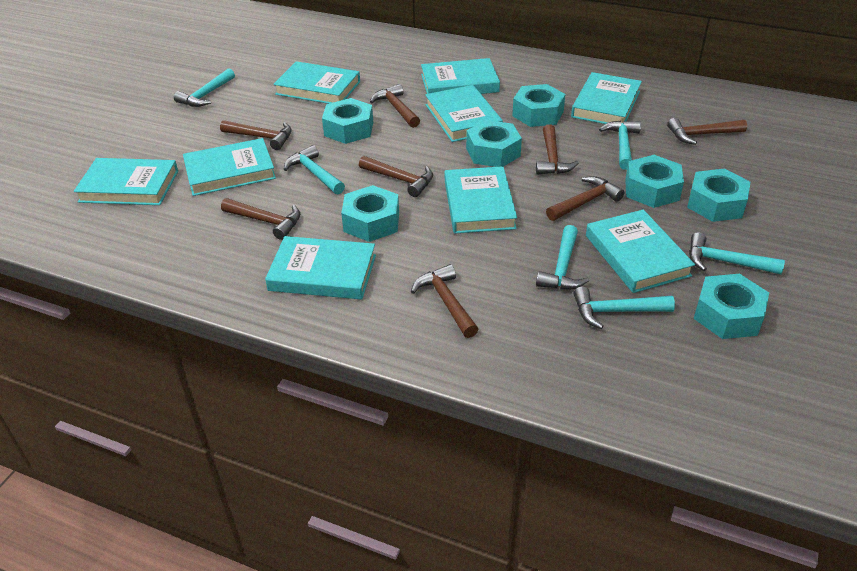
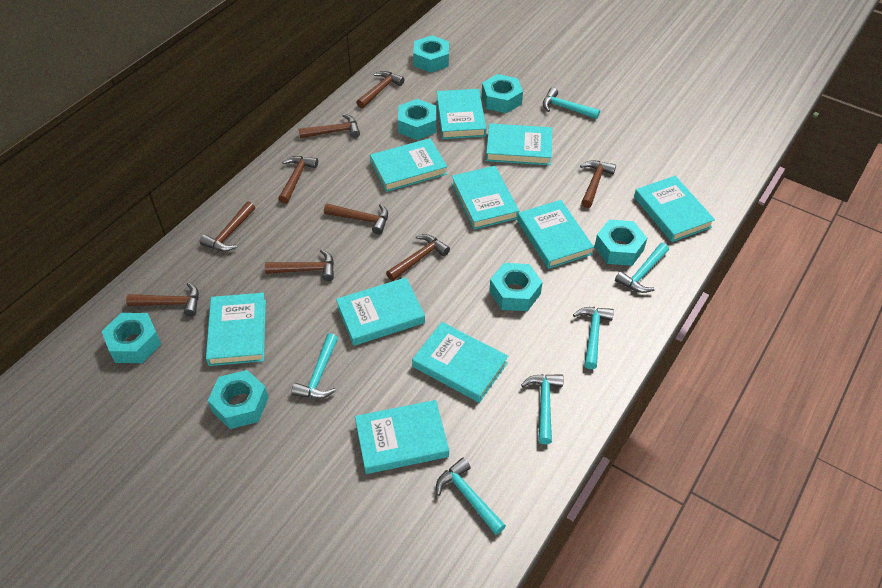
brown hammer: 8 -> 9
turquoise book: 9 -> 10

